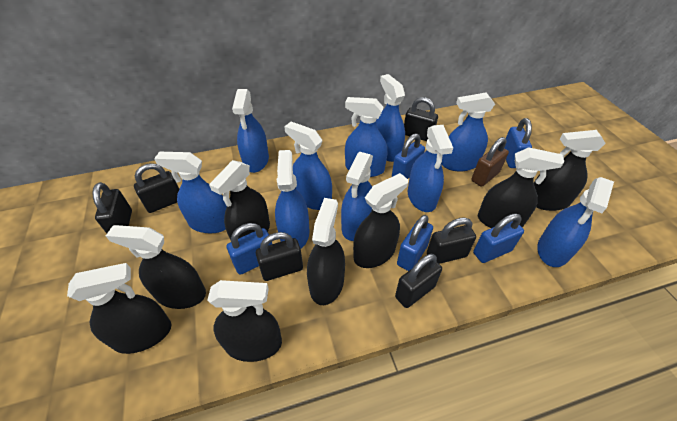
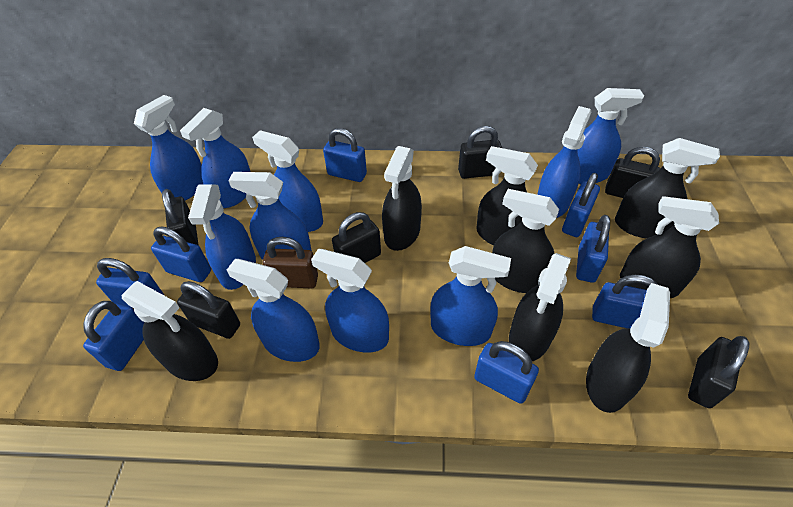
blue padlock: 5 -> 8

